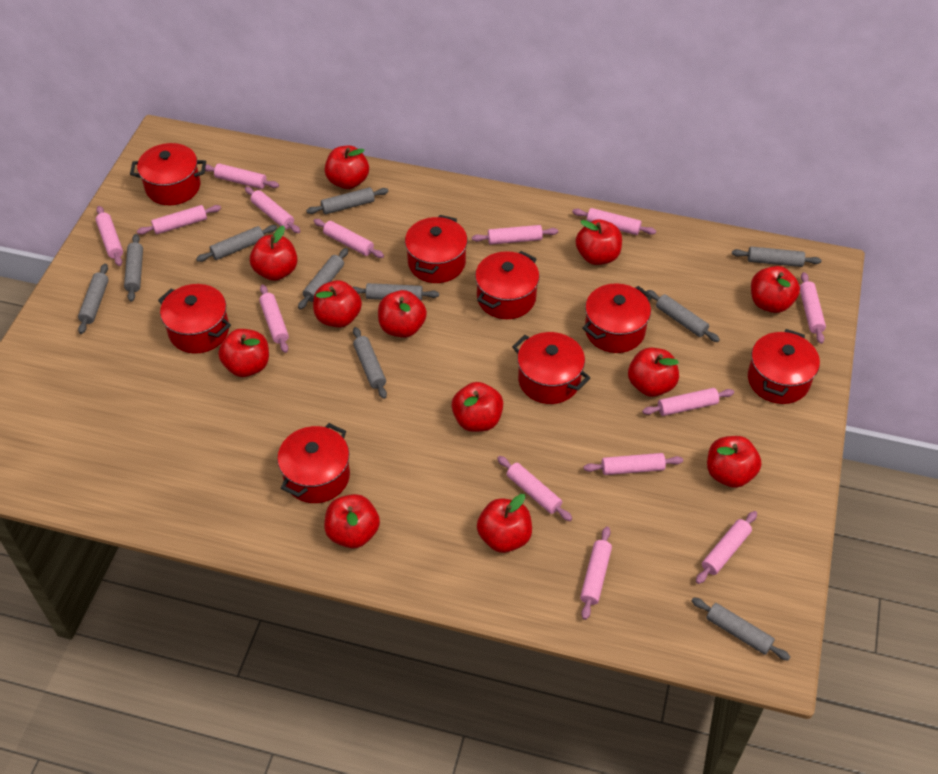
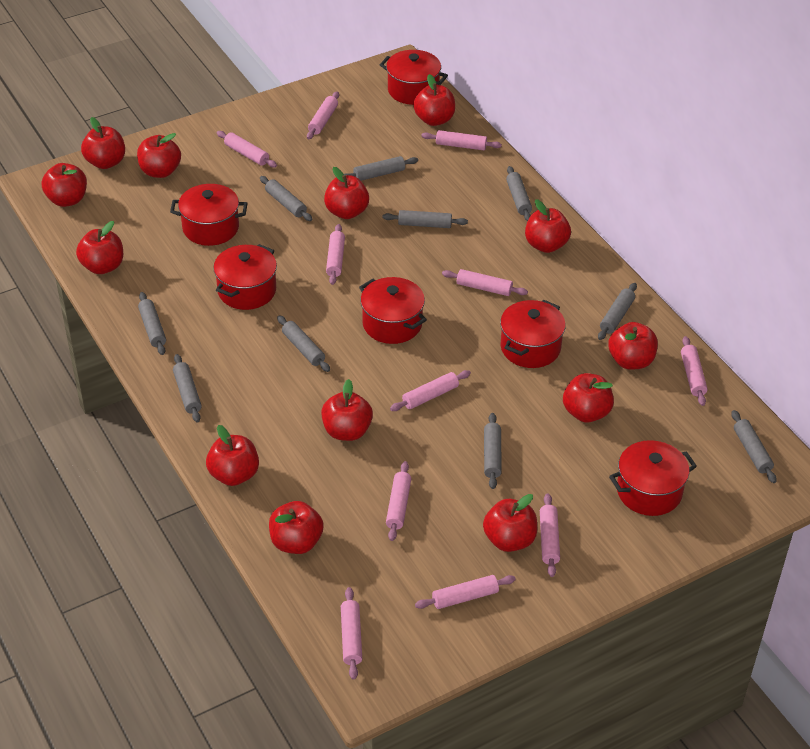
pink rolling pin: 14 -> 11
red apple: 12 -> 13
red pot: 8 -> 6

